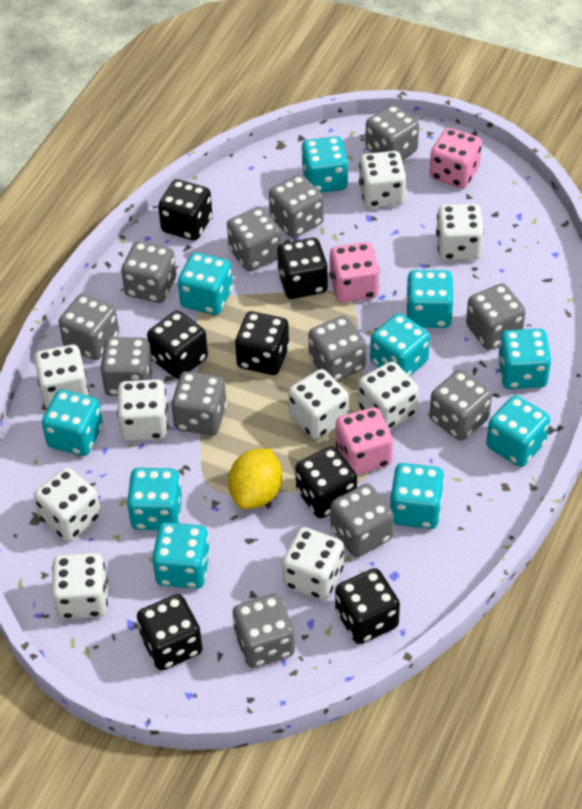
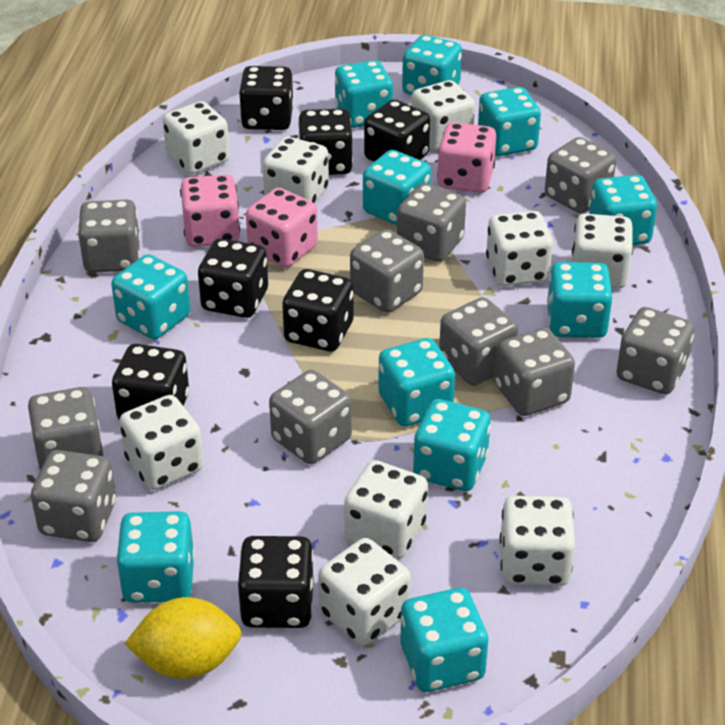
grey dice: 12 -> 10
turquoise dice: 10 -> 11

